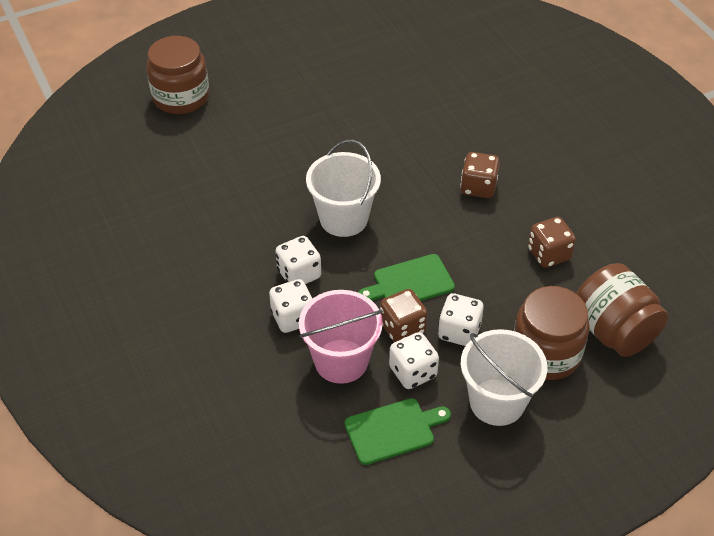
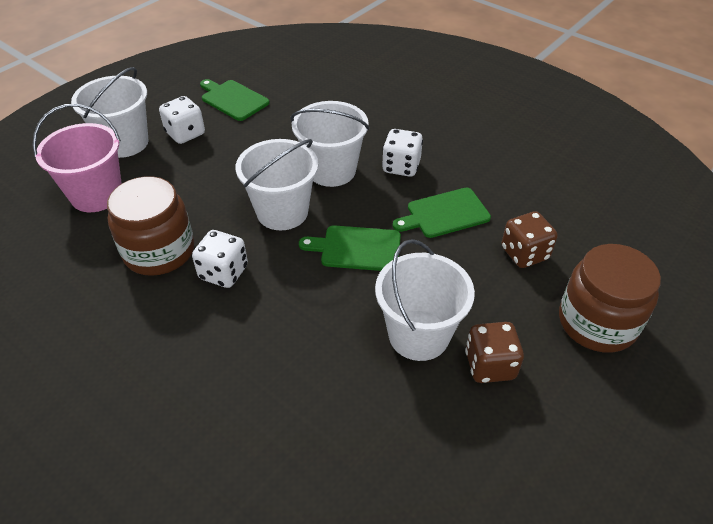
brown dice: 3 -> 2
brown jar: 3 -> 2
green cutting board: 2 -> 3
white bucket: 2 -> 4
white dice: 4 -> 3

